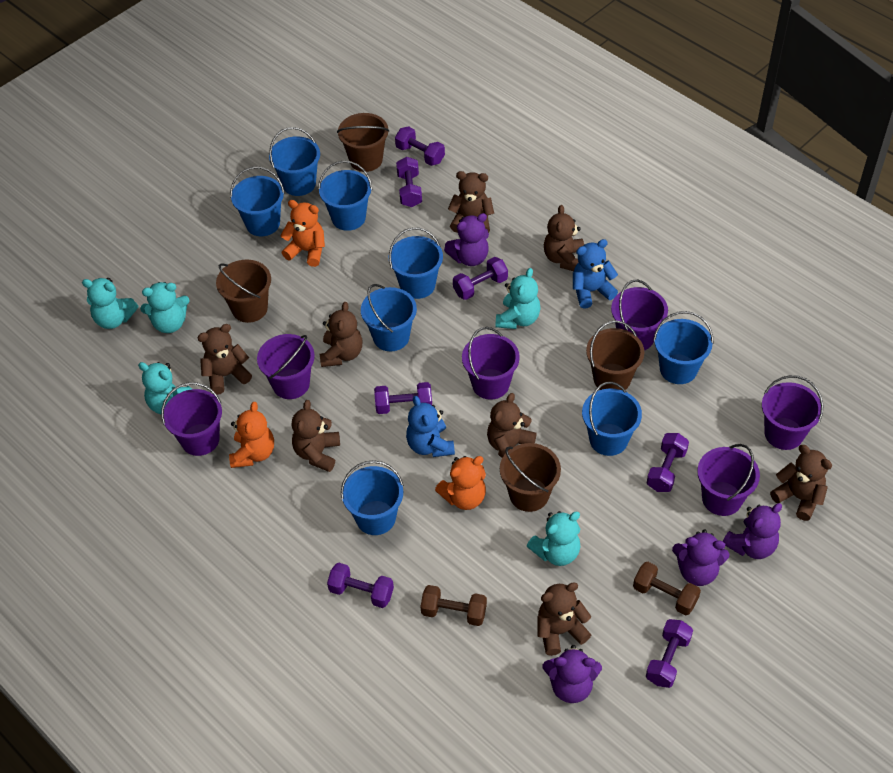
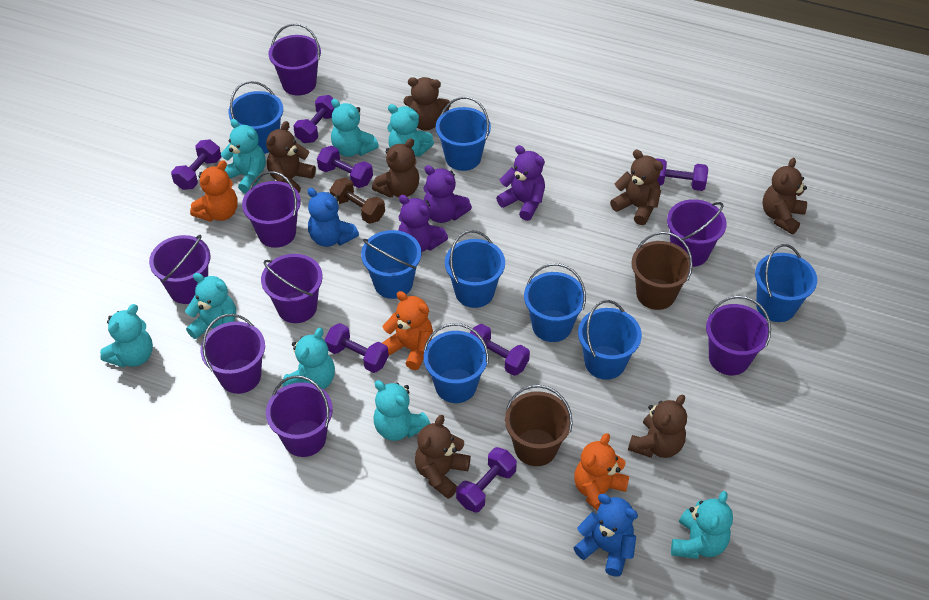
brown bucket: 4 -> 2
brown dumbbell: 2 -> 1
brown teddy bear: 8 -> 7
purple bucket: 6 -> 8
purple teddy bear: 4 -> 3
turquoise teddy bear: 5 -> 8

